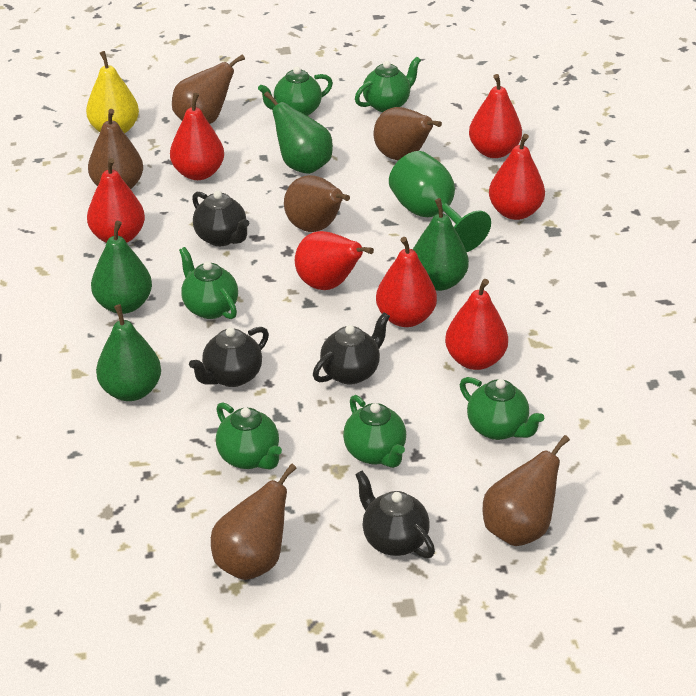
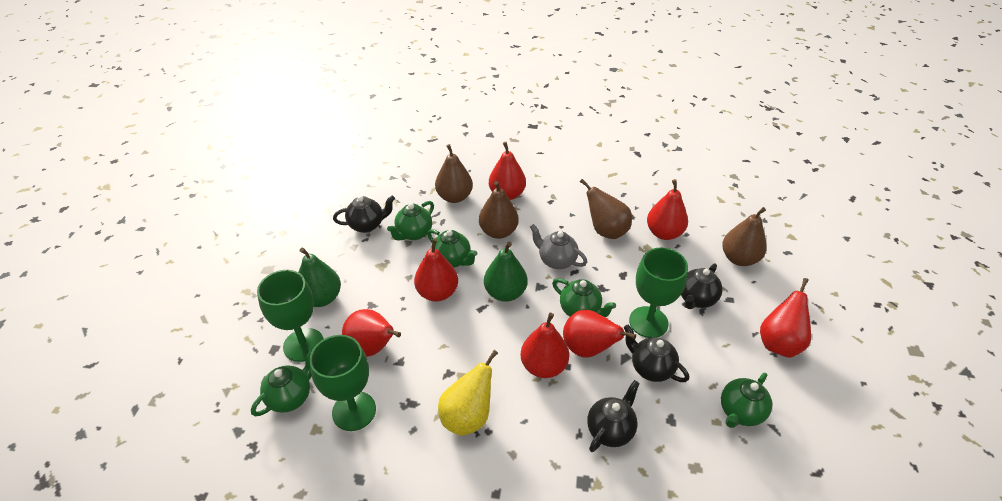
brown pear: 6 -> 4
green goblet: 1 -> 3
green pear: 4 -> 2
green teapot: 6 -> 5
grey teapot: 0 -> 1

